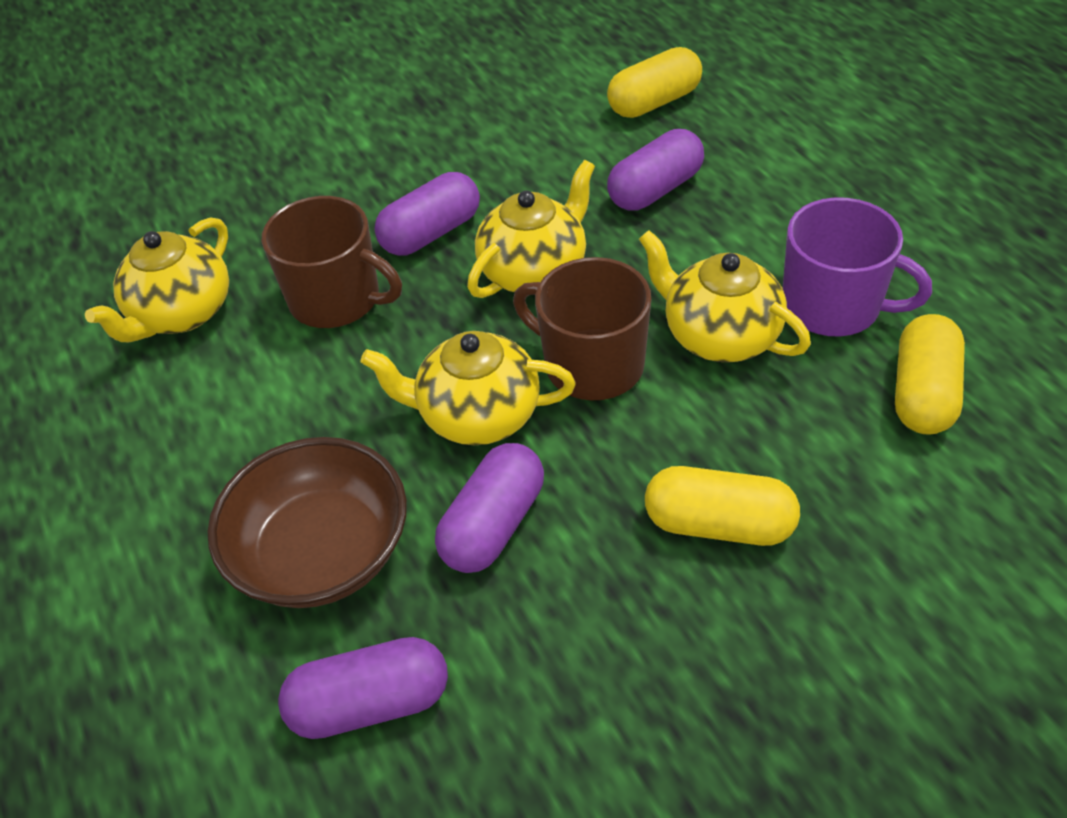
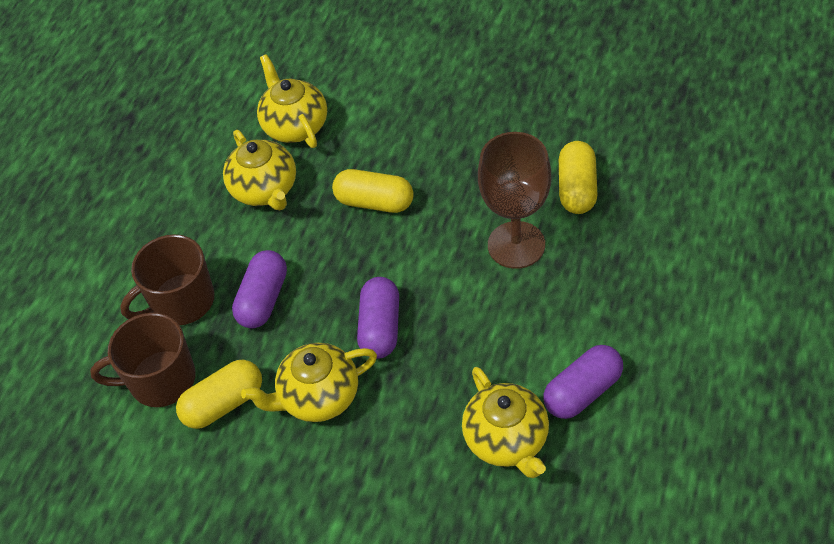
brown bowl: 1 -> 0
brown goblet: 0 -> 1
purple capsule: 4 -> 3
purple mug: 1 -> 0

